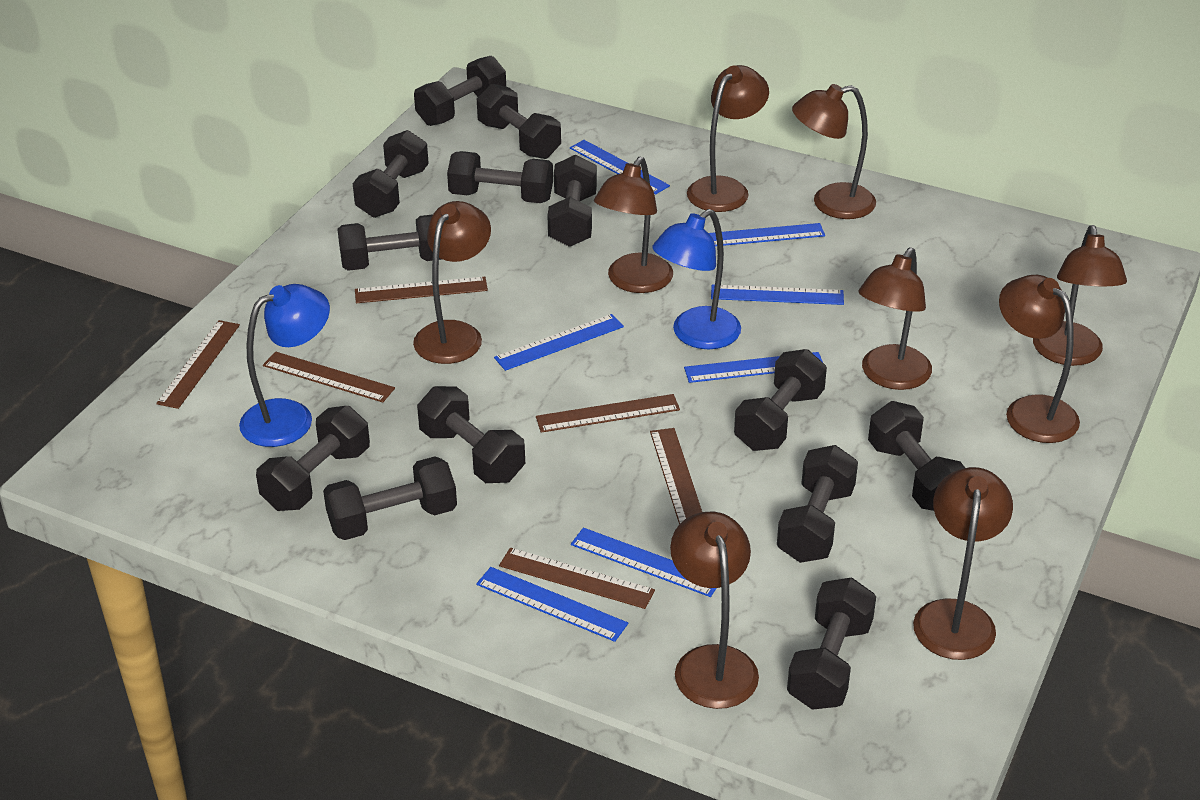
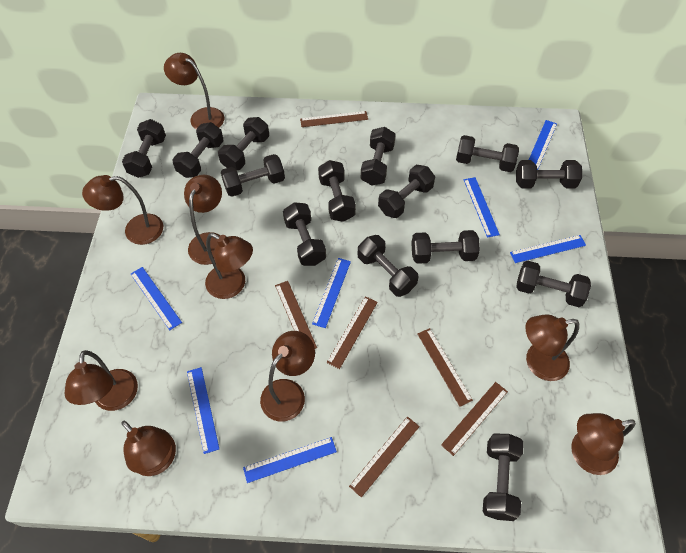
black dumbbell: 13 -> 14
blue lamp: 2 -> 0

